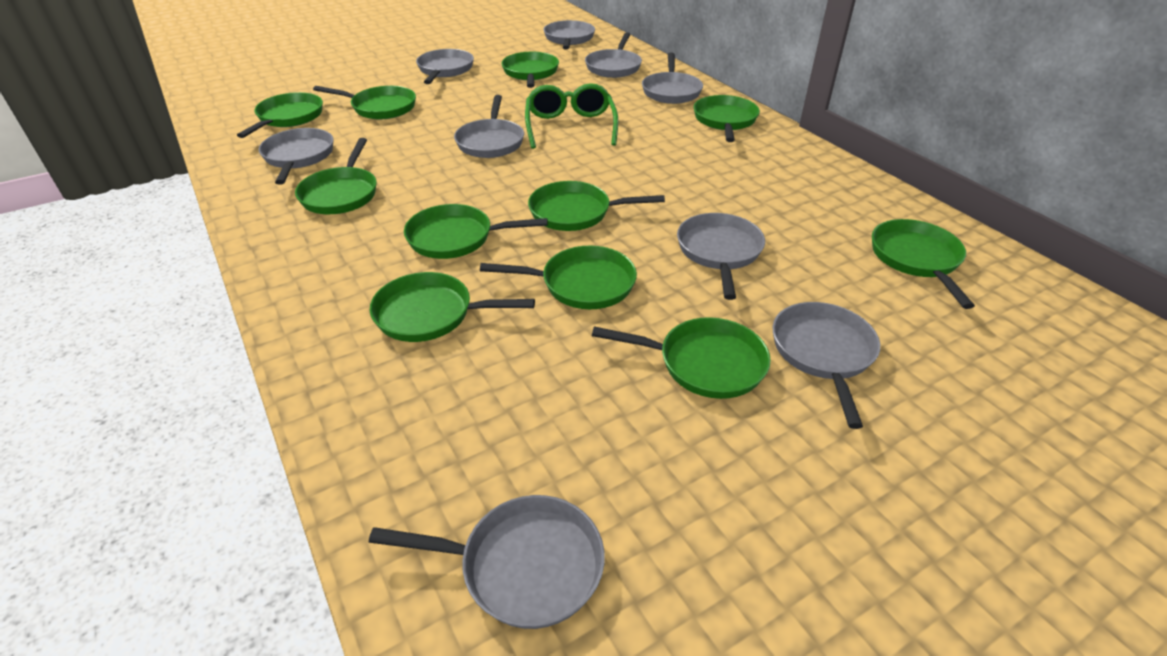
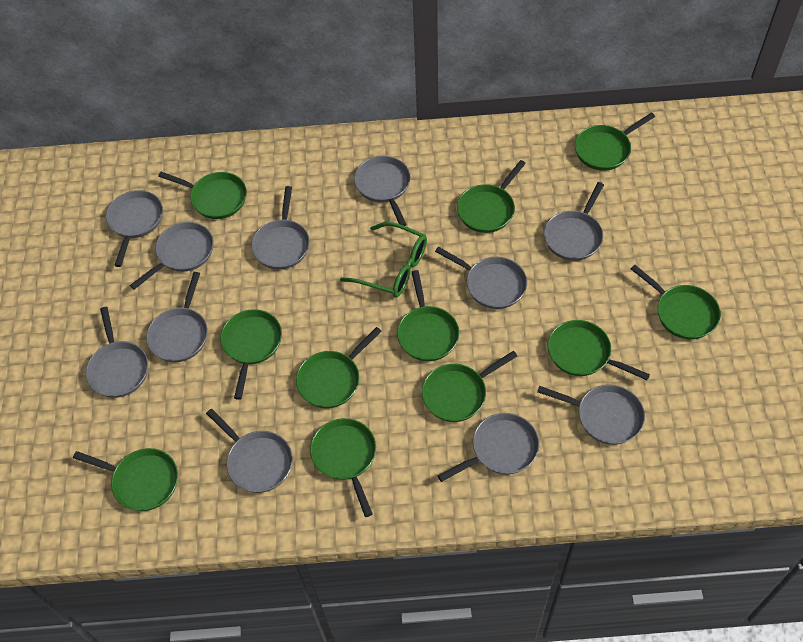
grey pan: 9 -> 11

